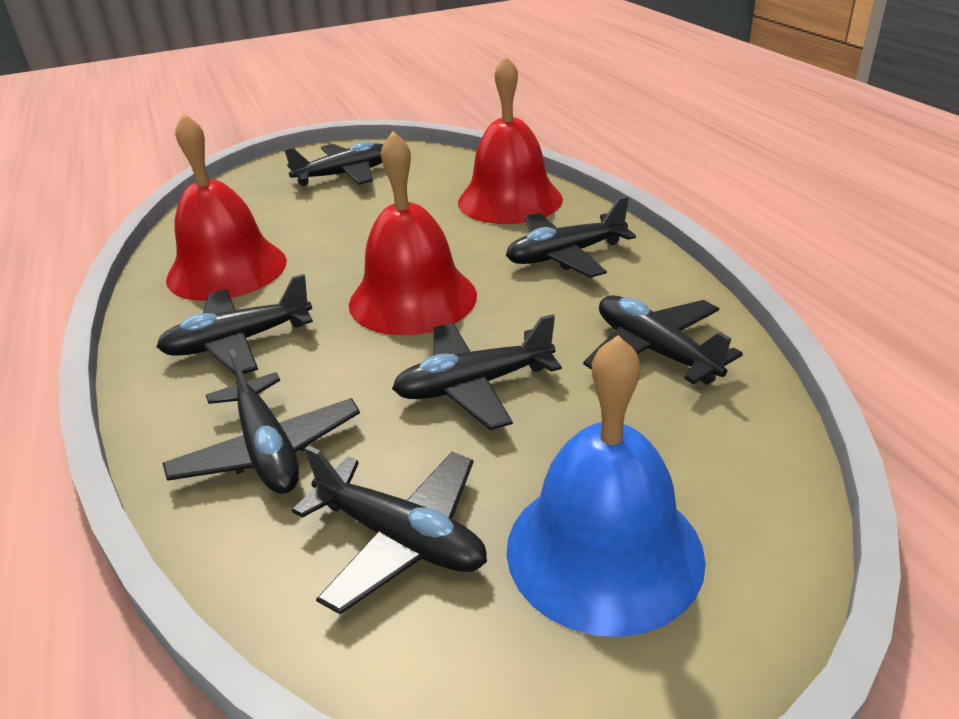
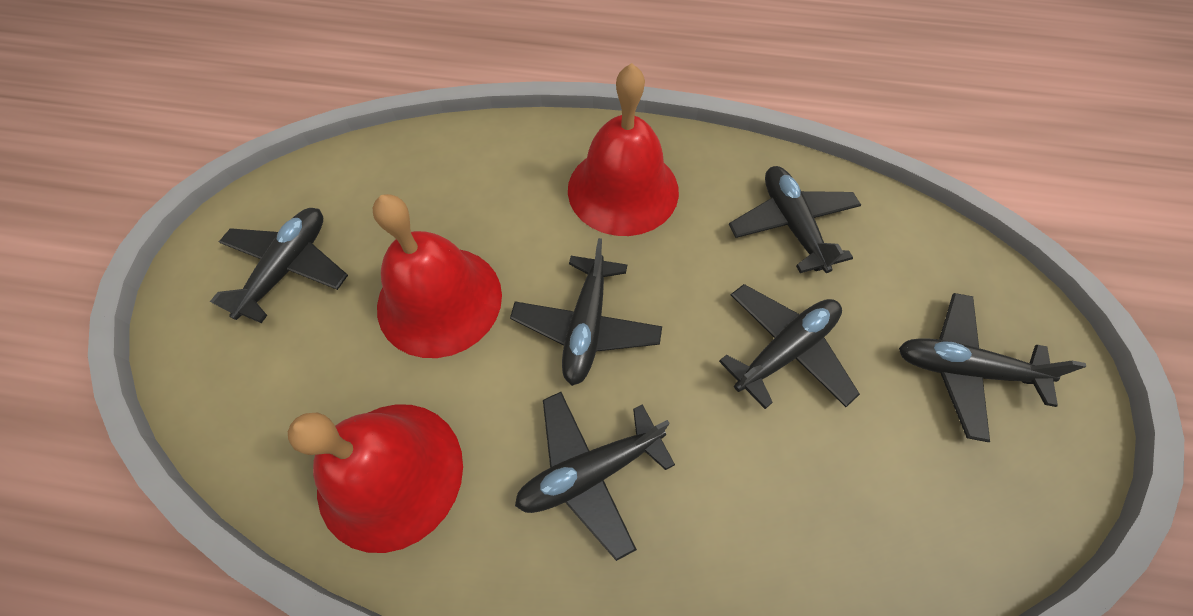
black plane: 7 -> 6
blue bell: 1 -> 0

